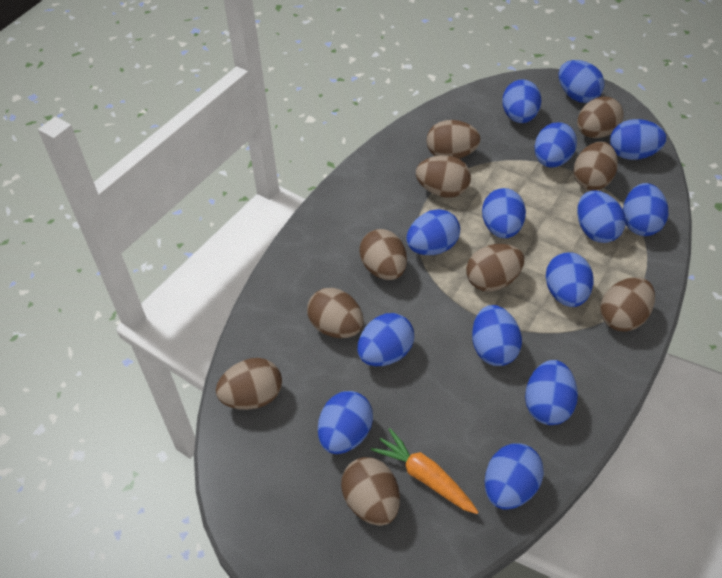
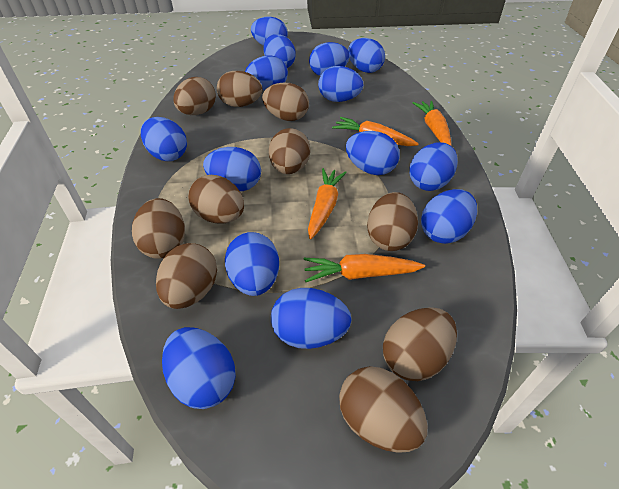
orange carrot: 1 -> 4

